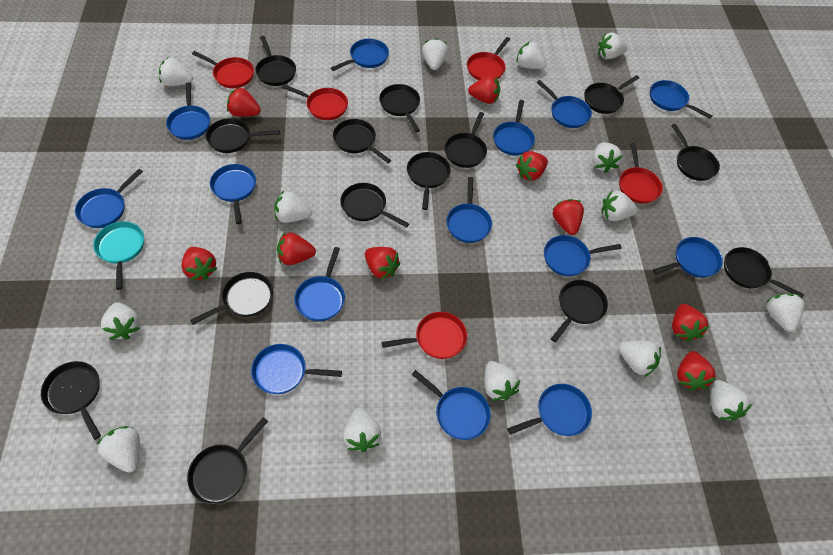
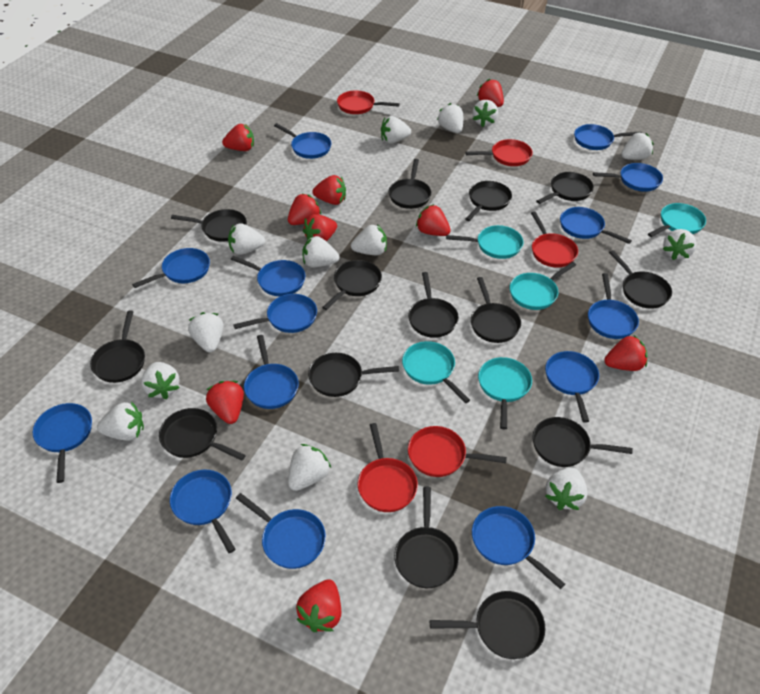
turquoise pan: 1 -> 5
white strawberry: 14 -> 13

